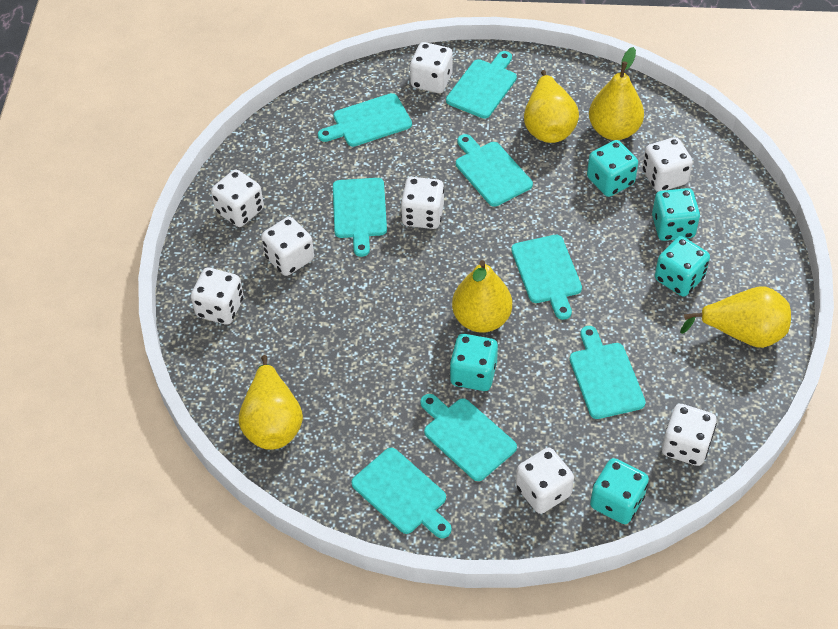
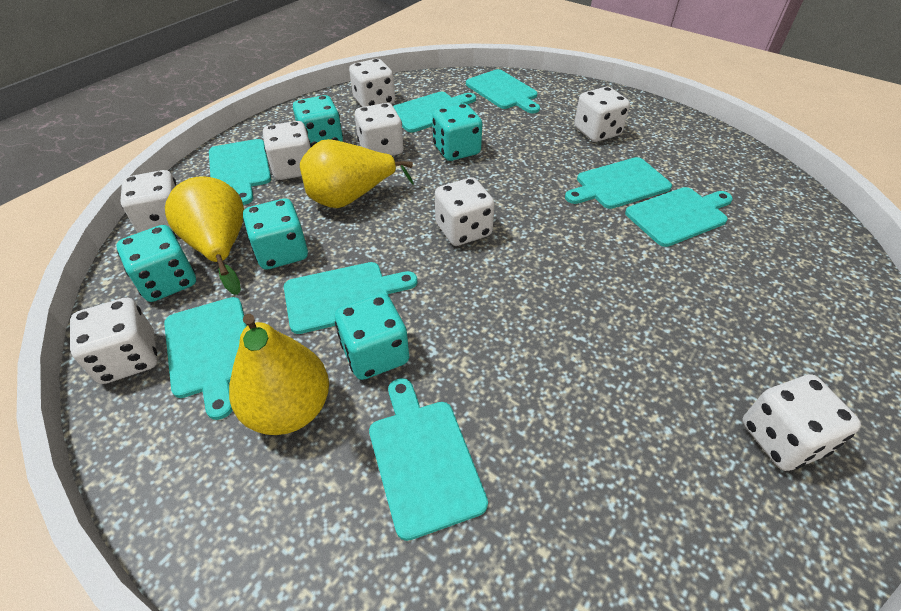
yellow pear: 5 -> 3

